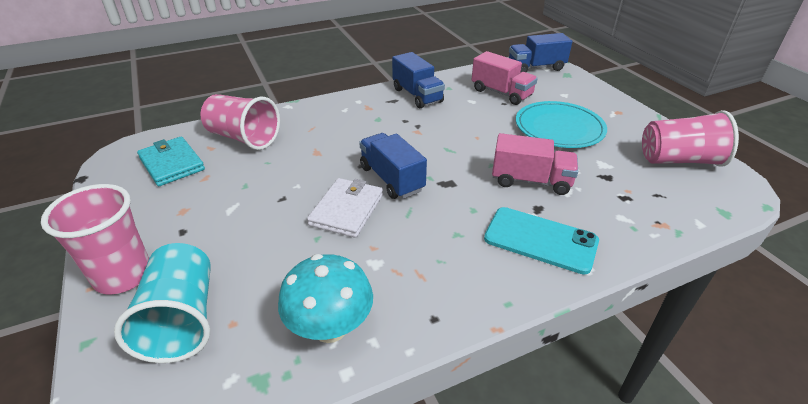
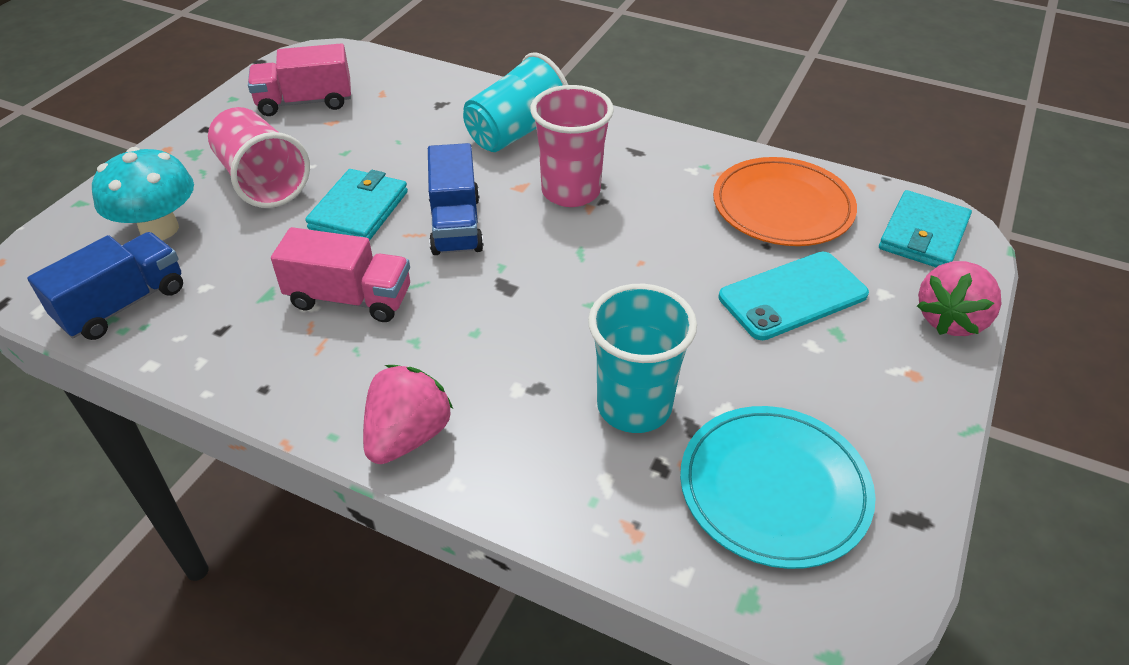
blue truck: 3 -> 2
orange plate: 0 -> 1
pink cup: 3 -> 2
pink strawberry: 0 -> 2
turquoise cup: 1 -> 2
turquoise wallet: 1 -> 2
white wallet: 1 -> 0

